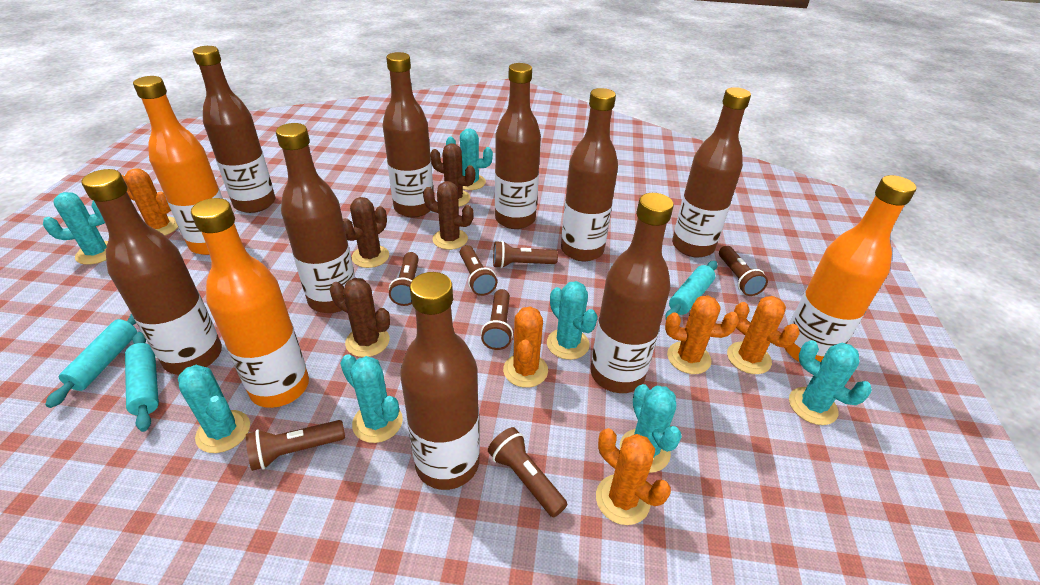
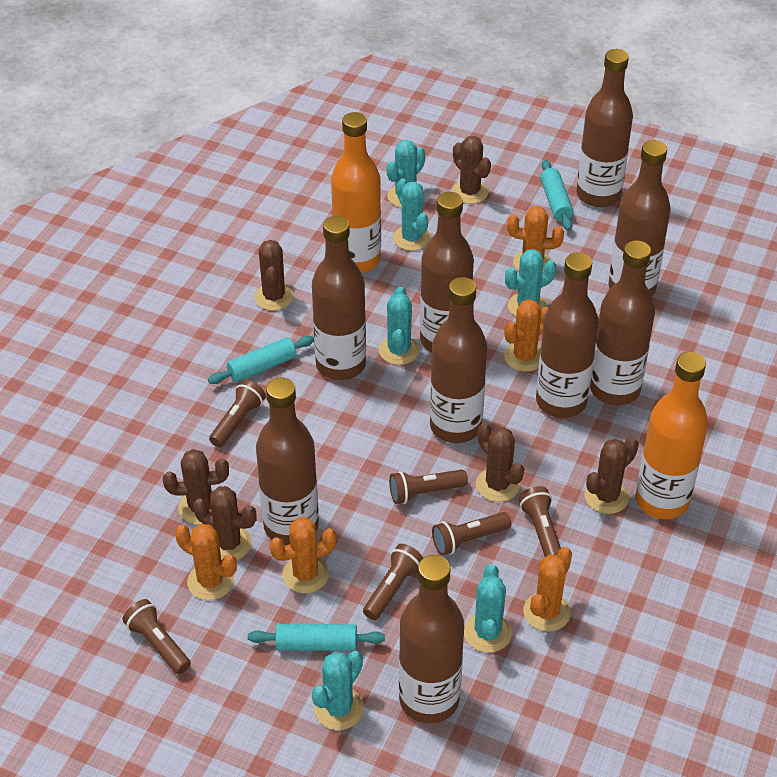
brown cactus: 4 -> 6
brown flashlight: 7 -> 6
orange bottle: 3 -> 2
turquoise cactus: 7 -> 6

